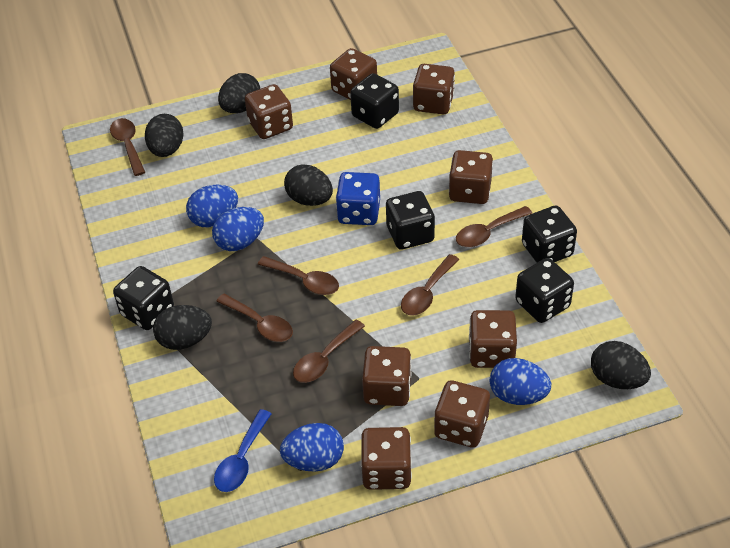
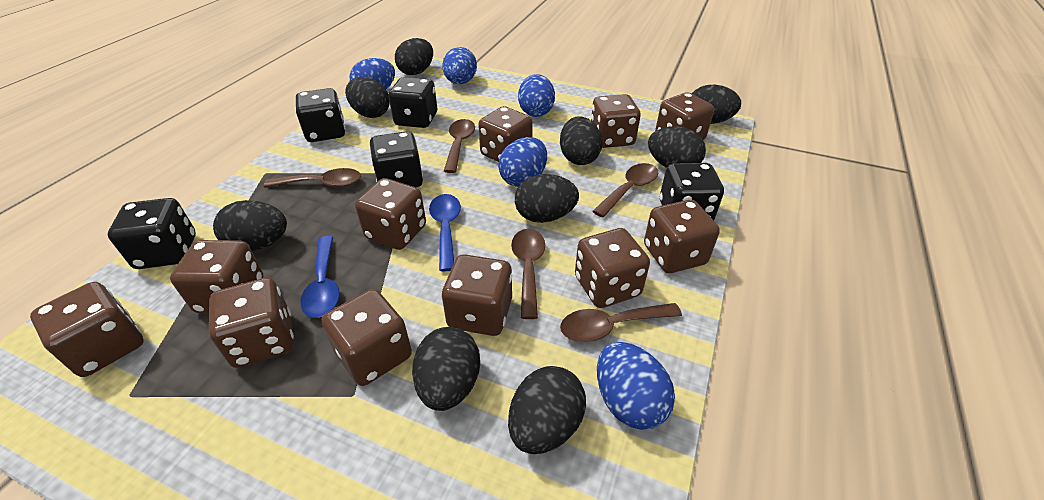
black egg: 5 -> 9
blue dice: 1 -> 0
blue egg: 4 -> 5
blue spoon: 1 -> 2
brown dice: 8 -> 11
brown spoon: 6 -> 5

